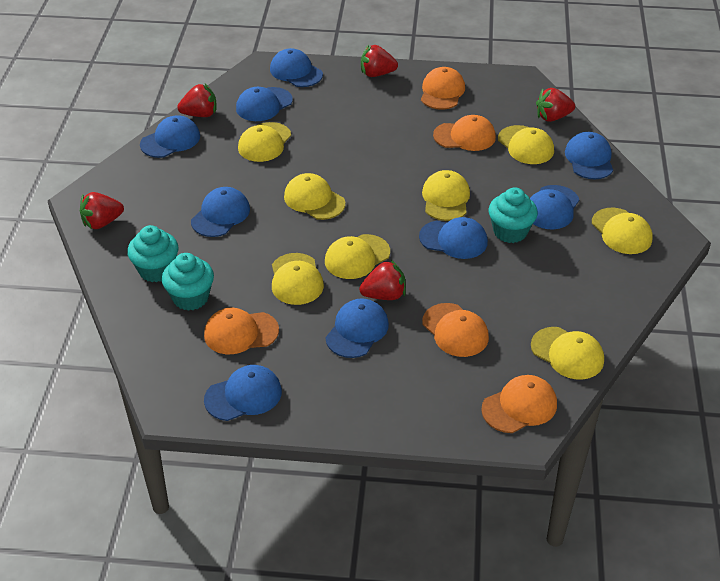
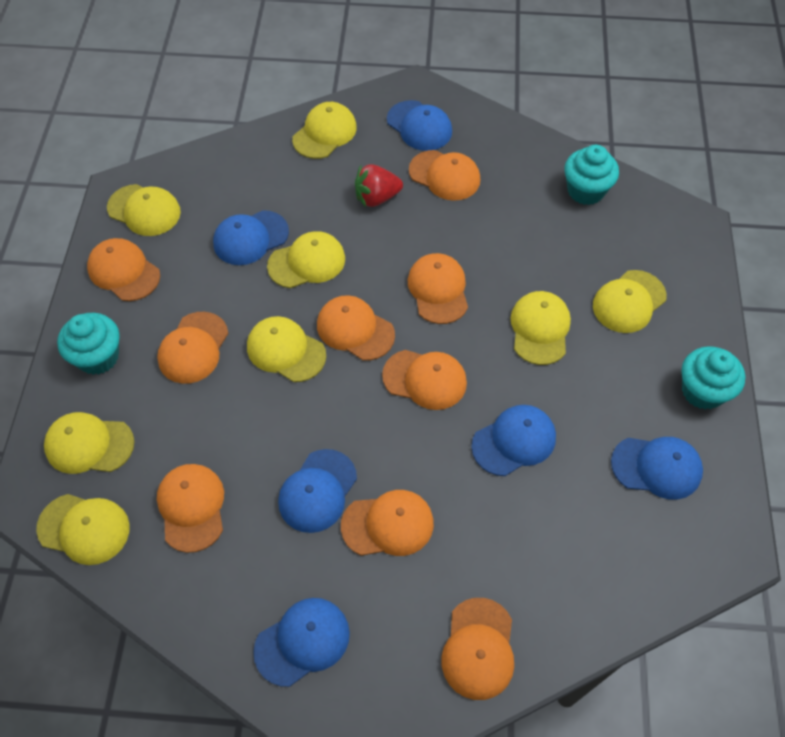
blue cap: 9 -> 6
orange cap: 5 -> 9
red strawberry: 5 -> 1

